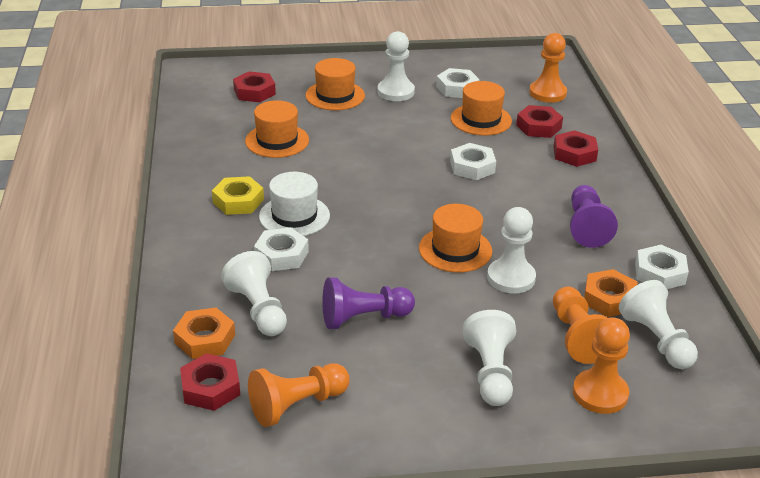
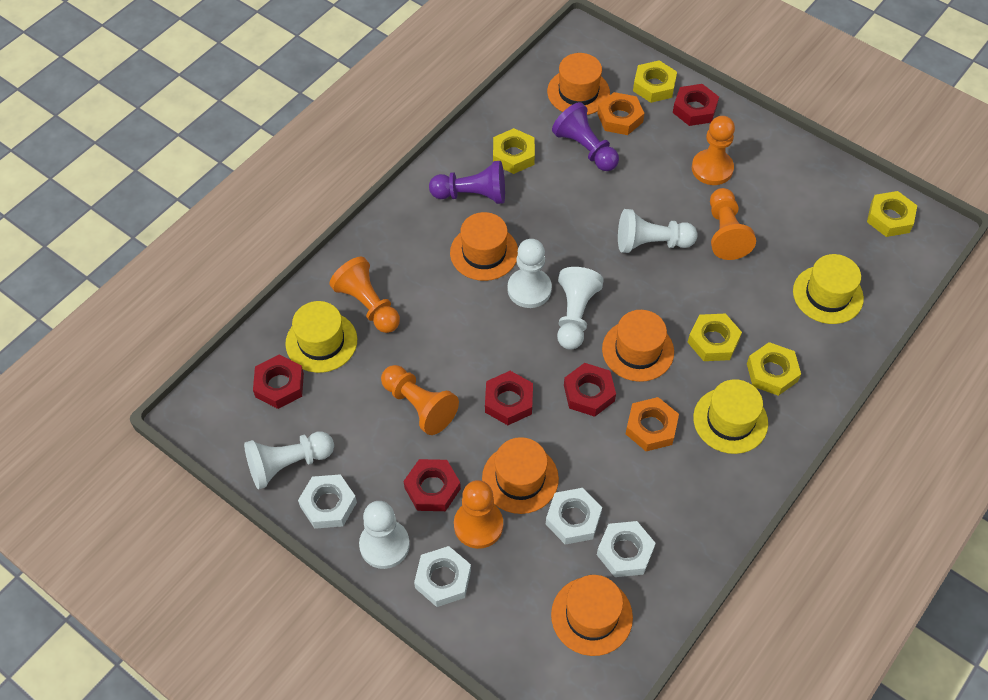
orange hat: 4 -> 5
orange pawn: 4 -> 5
red nut: 4 -> 5
white hat: 1 -> 0
yellow hat: 0 -> 3
yellow nut: 1 -> 5

